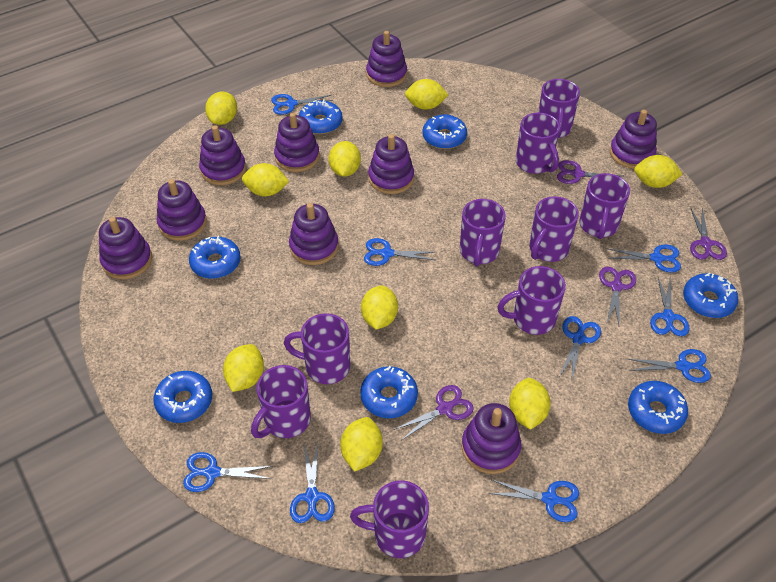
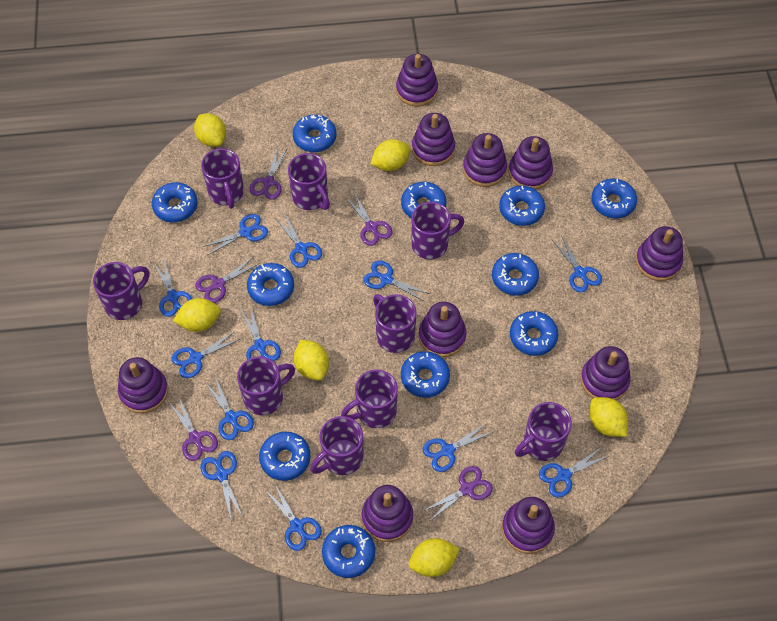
blue donut: 7 -> 11
blue scissors: 9 -> 12
purple scissors: 4 -> 5
purple stacking toy: 9 -> 10
yellow lemon: 9 -> 6

